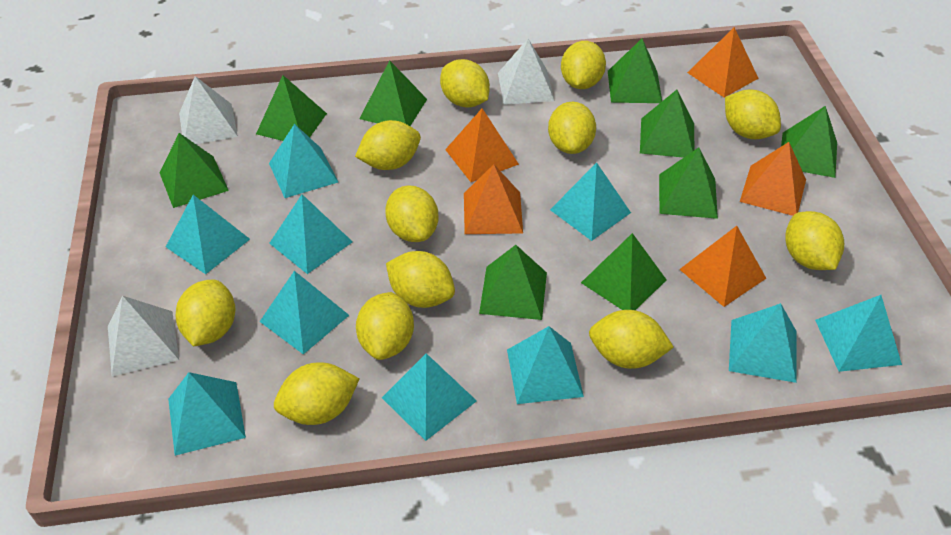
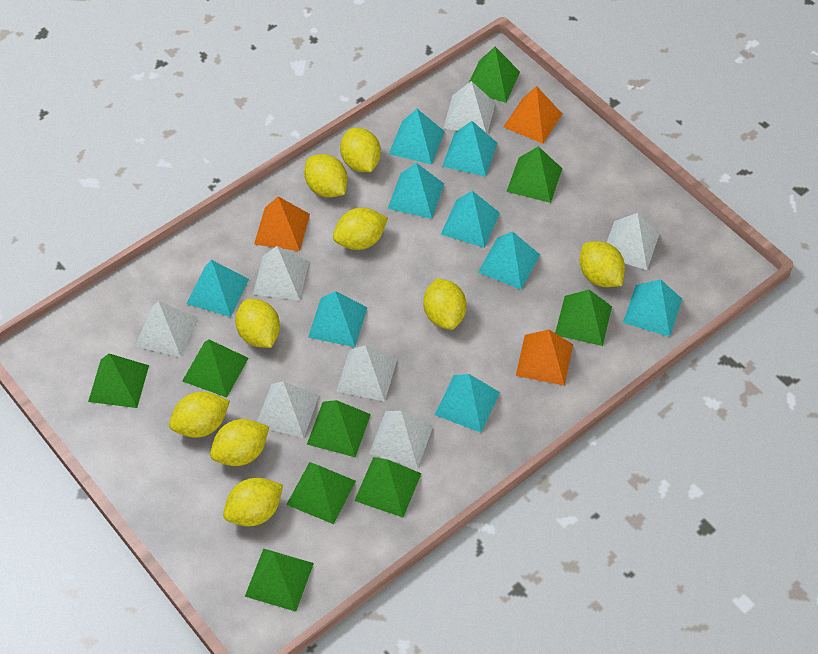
orange pyramid: 5 -> 3
turquoise pyramid: 10 -> 9
white pyramid: 3 -> 7
yellow lemon: 12 -> 9

